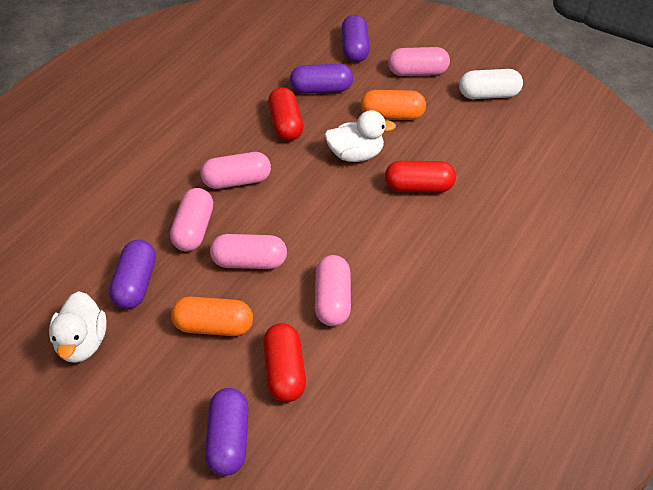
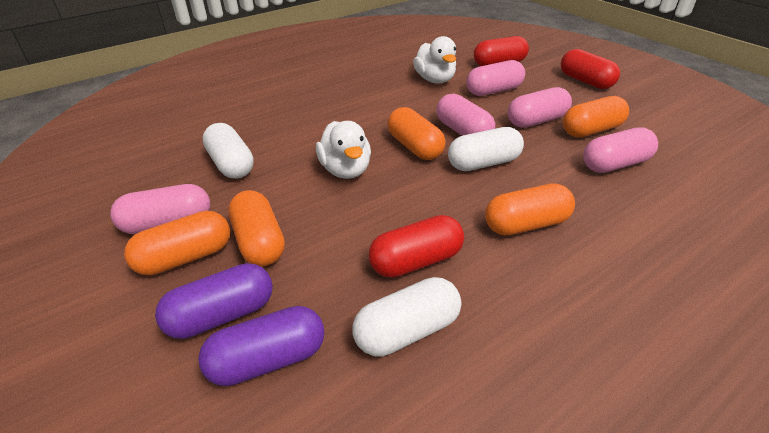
orange capsule: 2 -> 5
purple capsule: 4 -> 2
white capsule: 1 -> 3

